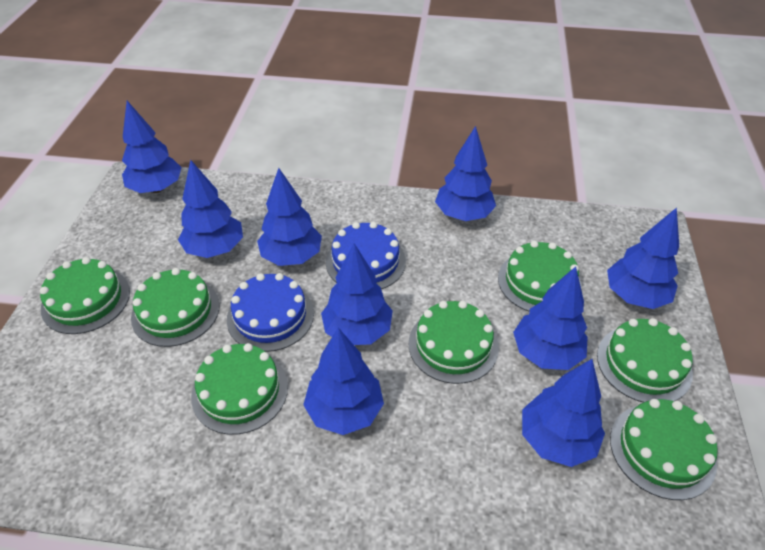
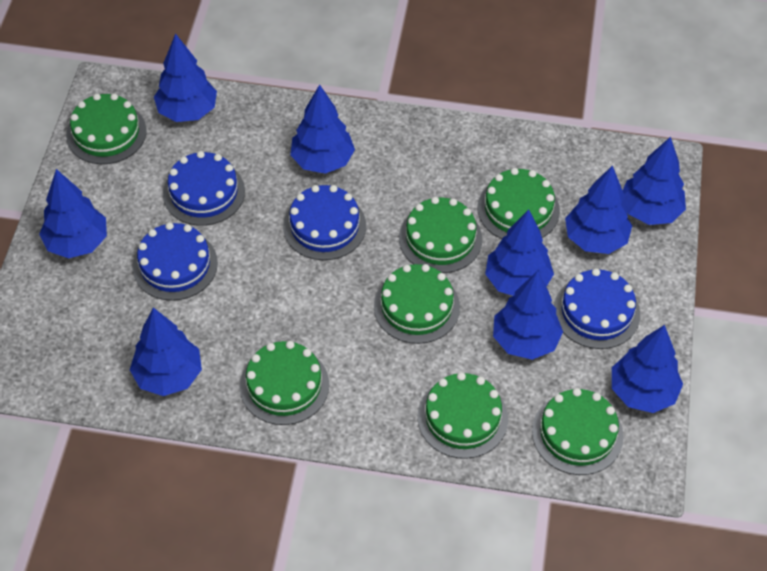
blue cake: 2 -> 4

